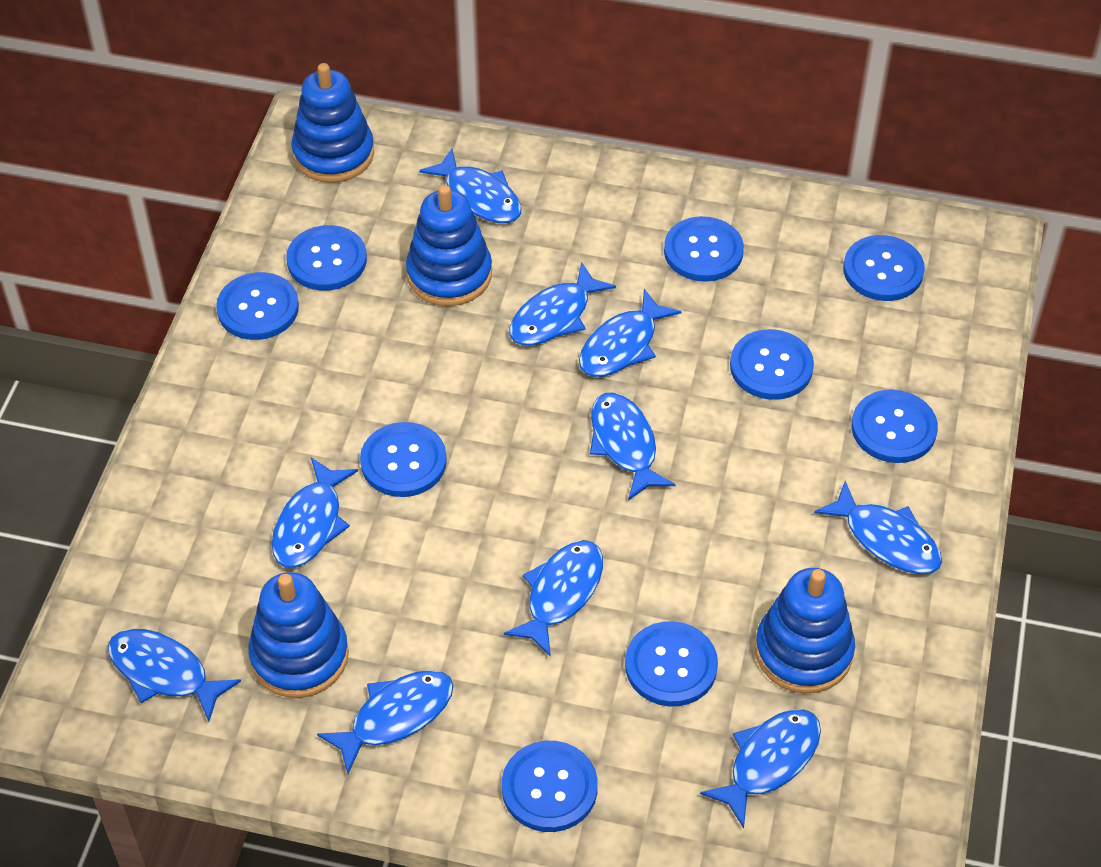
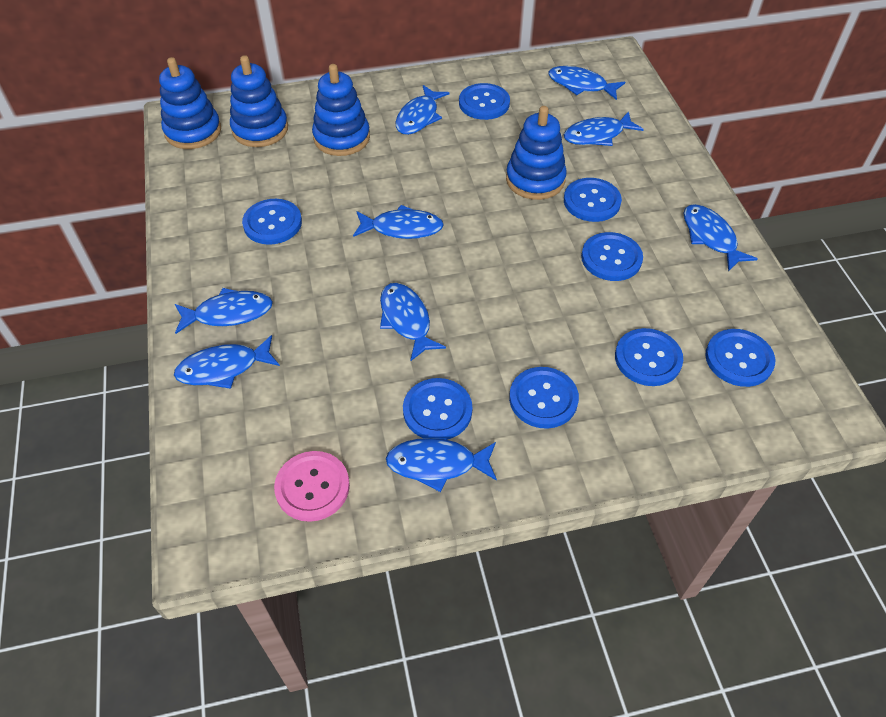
blue button: 9 -> 8
blue fish: 10 -> 9
pink button: 0 -> 1

